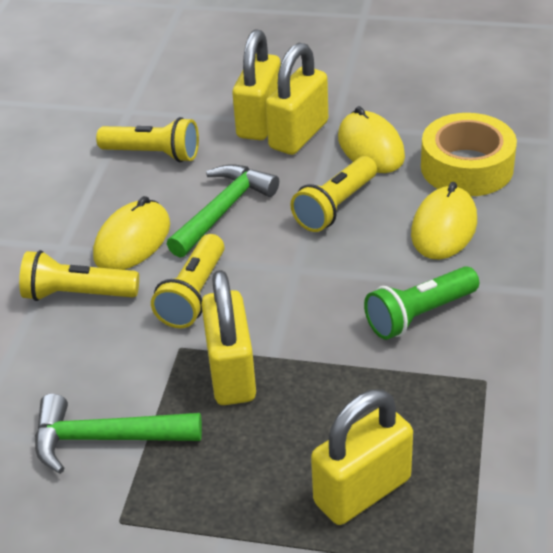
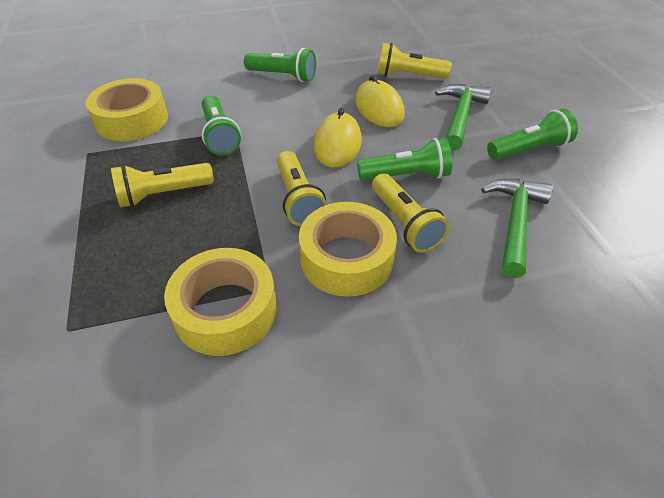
green flashlight: 1 -> 4
yellow mouse: 3 -> 2
yellow padlock: 4 -> 0
yellow tape: 1 -> 3

